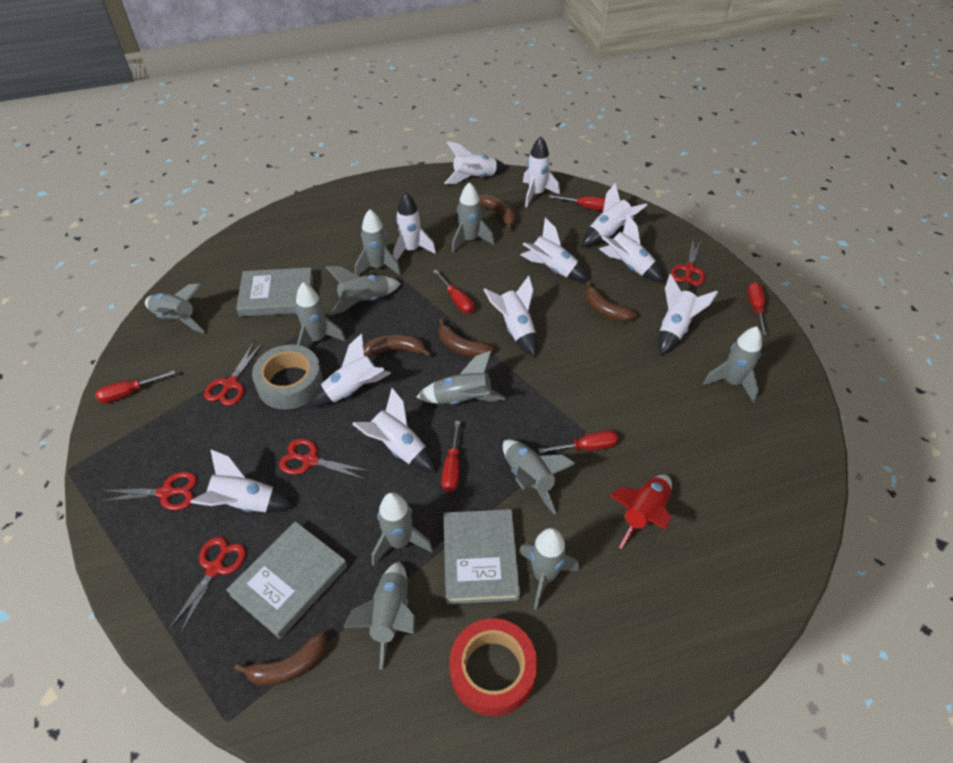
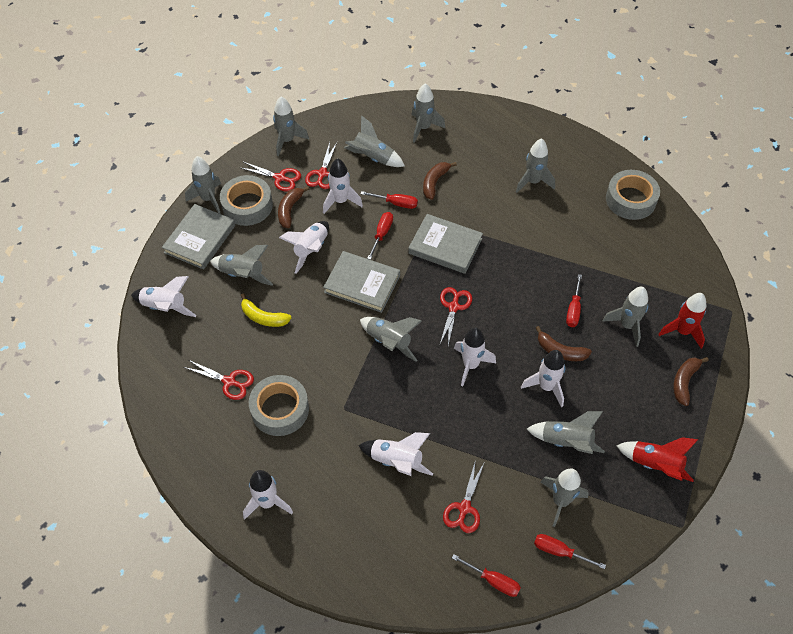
brown banana: 5 -> 4
grey rocket: 11 -> 10
grey tape: 1 -> 3
red rocket: 1 -> 2
red screwdriver: 6 -> 5
red tape: 1 -> 0
white rocket: 11 -> 7
yellow banana: 0 -> 1

